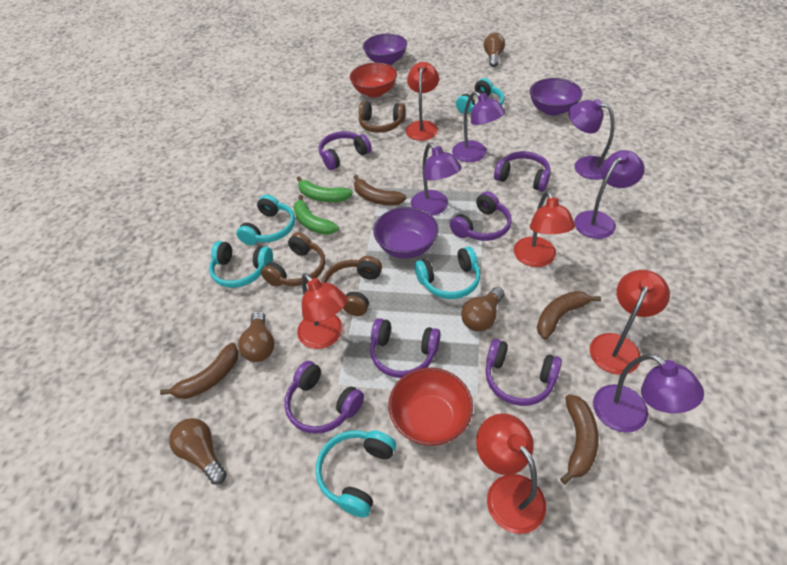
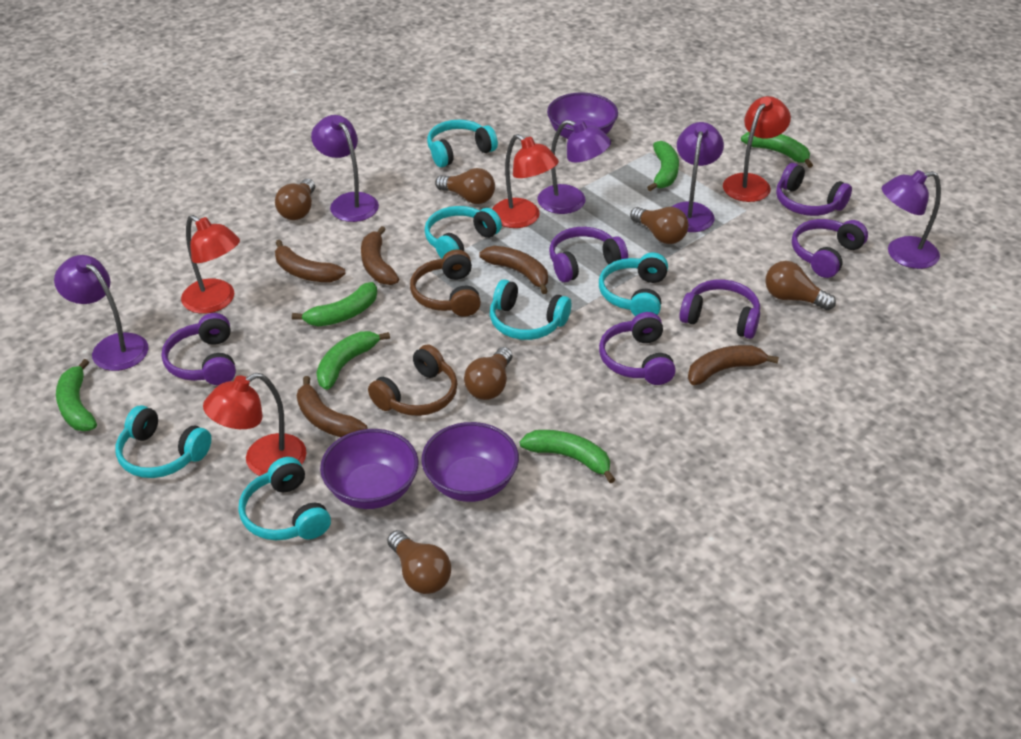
brown banana: 4 -> 5
brown headphones: 3 -> 2
brown light bulb: 4 -> 6
green banana: 2 -> 6
red bowl: 2 -> 0
red lamp: 5 -> 4
turquoise headphones: 5 -> 6

